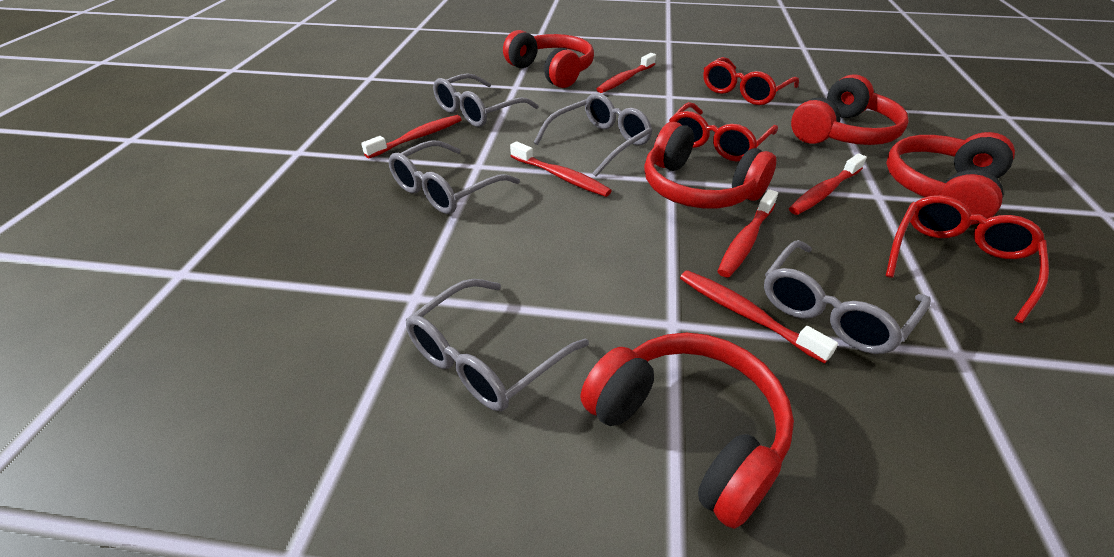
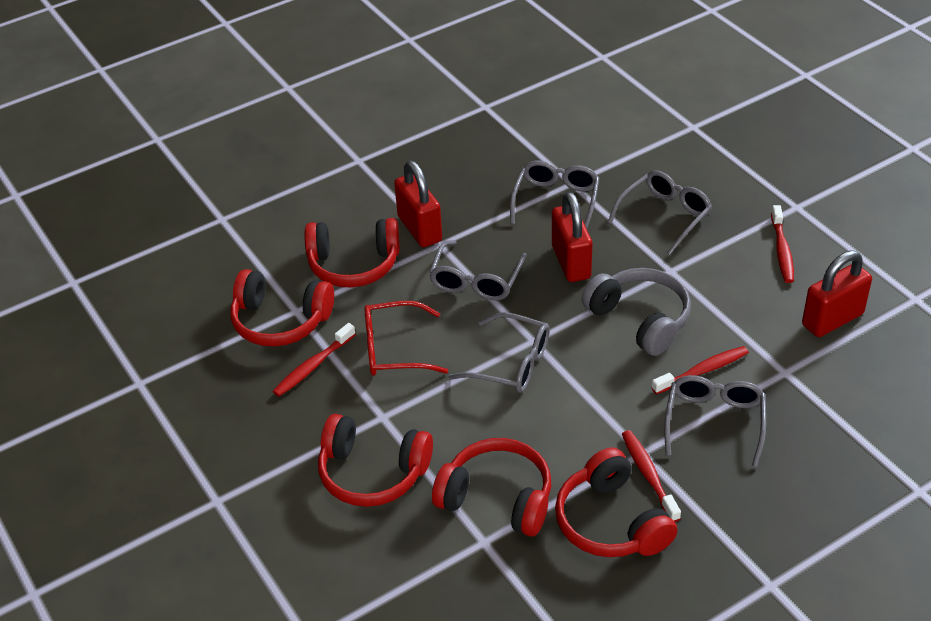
grey headphones: 0 -> 1
red glasses: 3 -> 1
red padlock: 0 -> 3
red toothbrush: 6 -> 4

